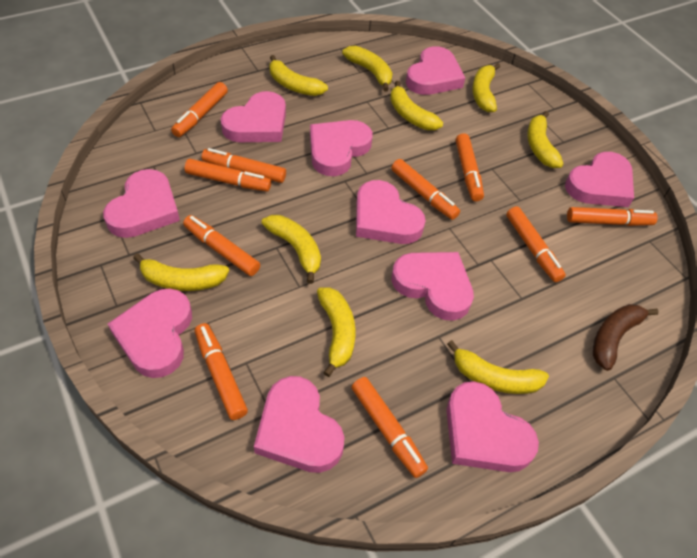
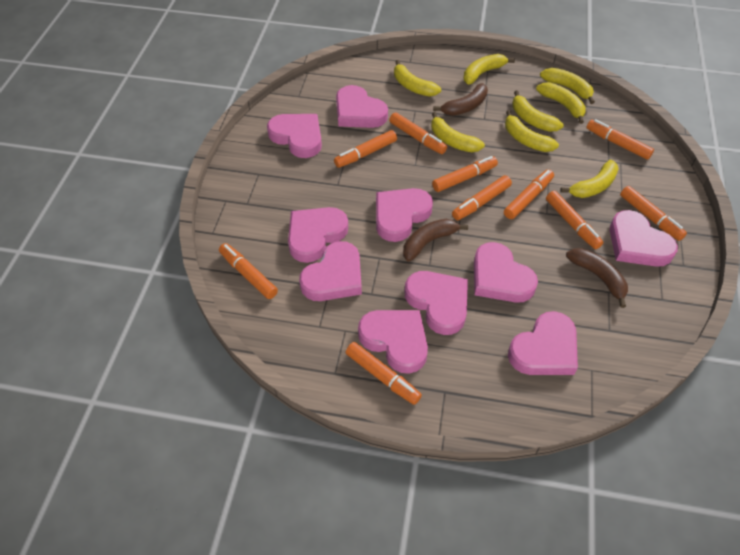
brown banana: 1 -> 3
yellow banana: 9 -> 8

